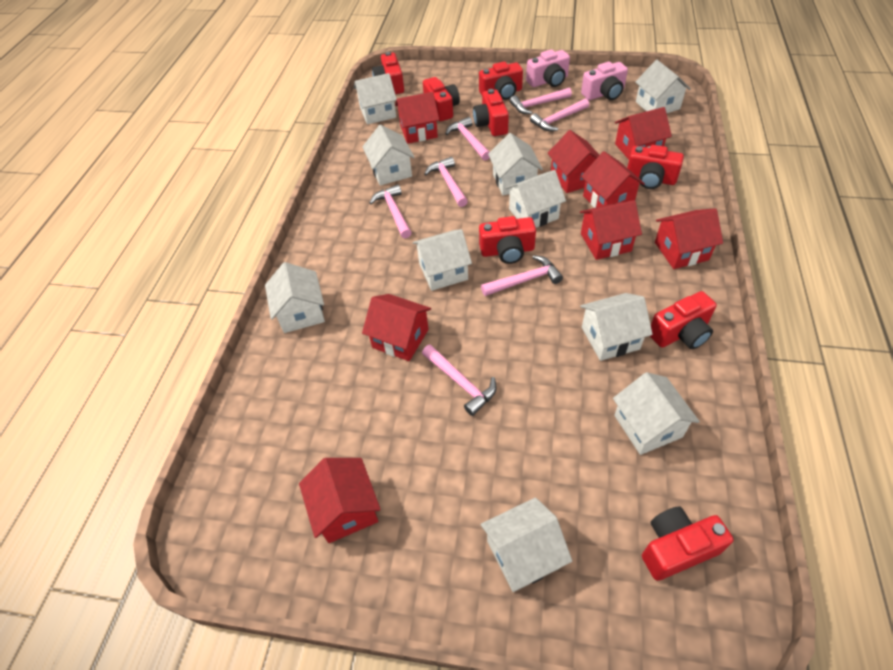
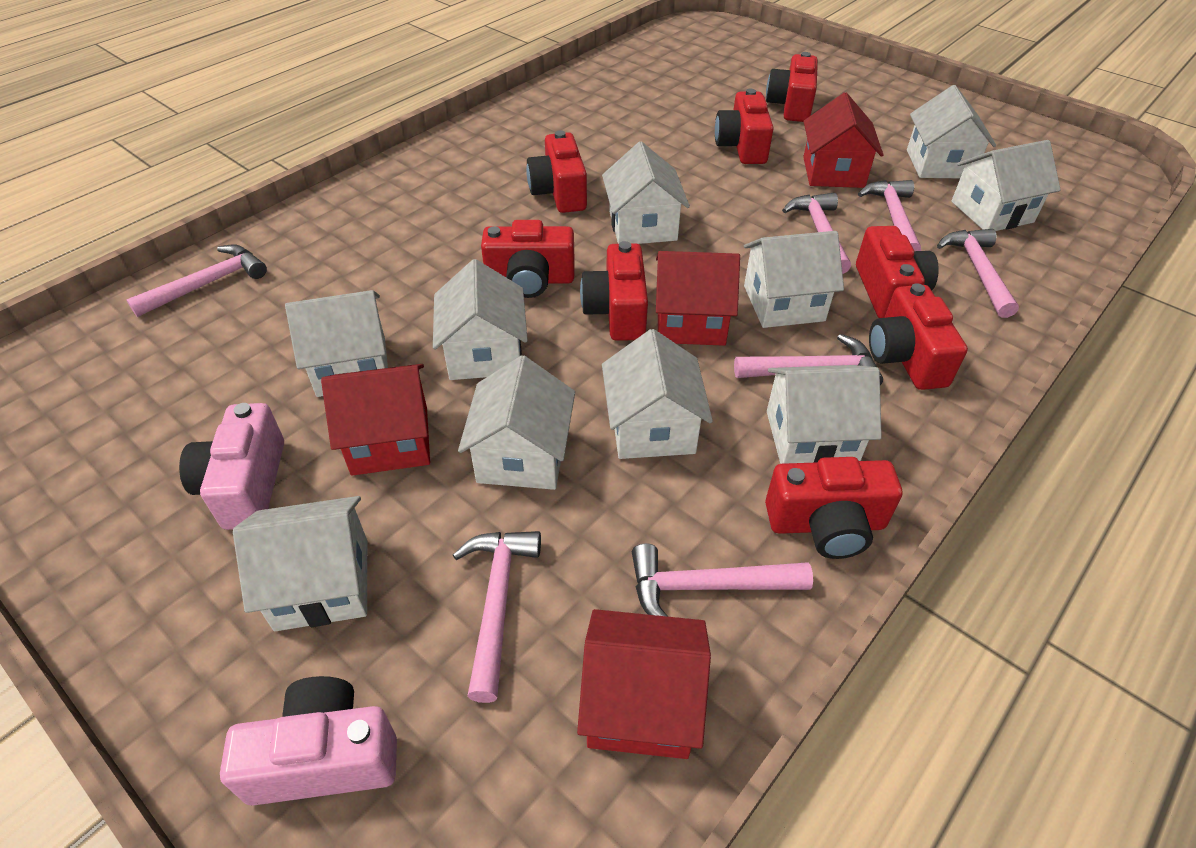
red house: 8 -> 4

